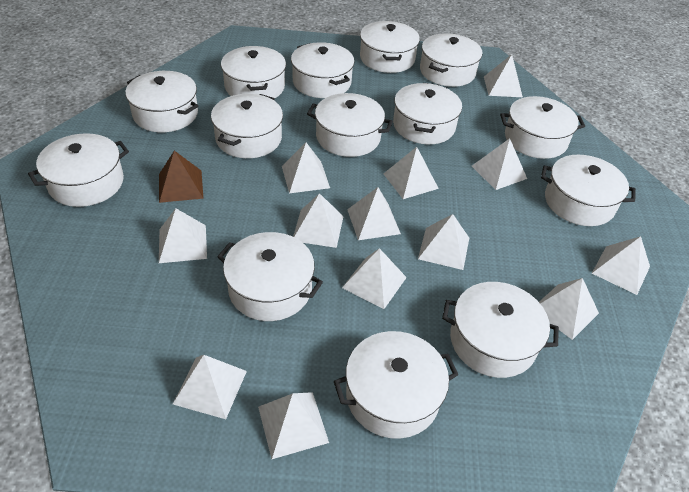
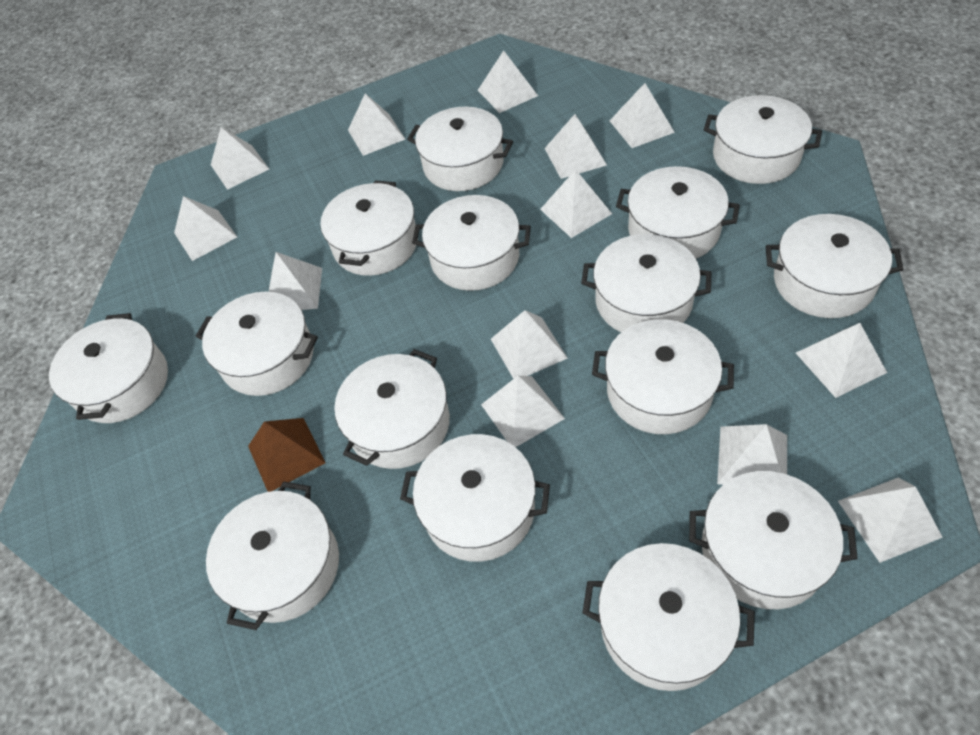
white pot: 14 -> 15

